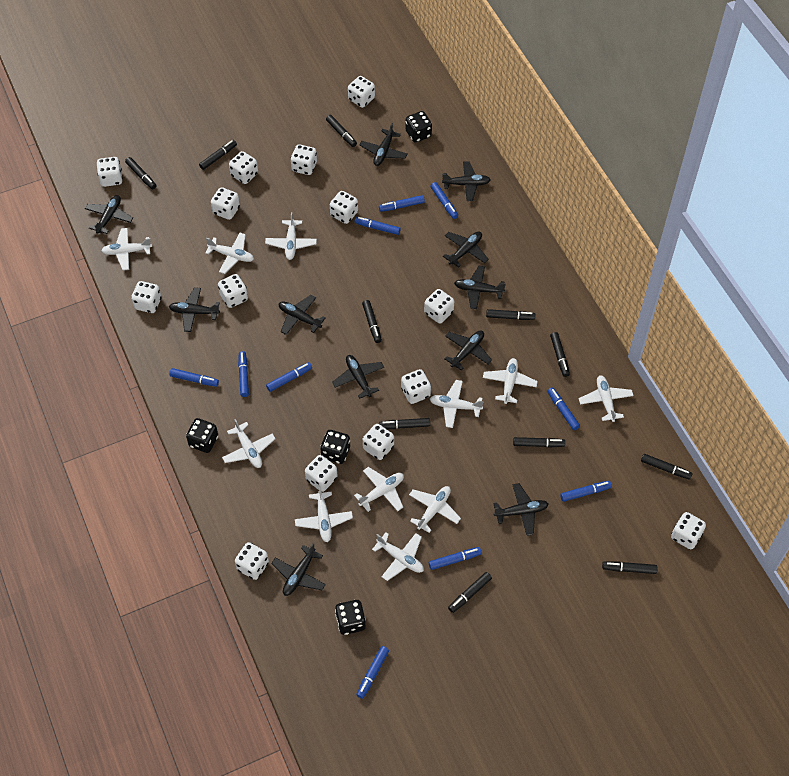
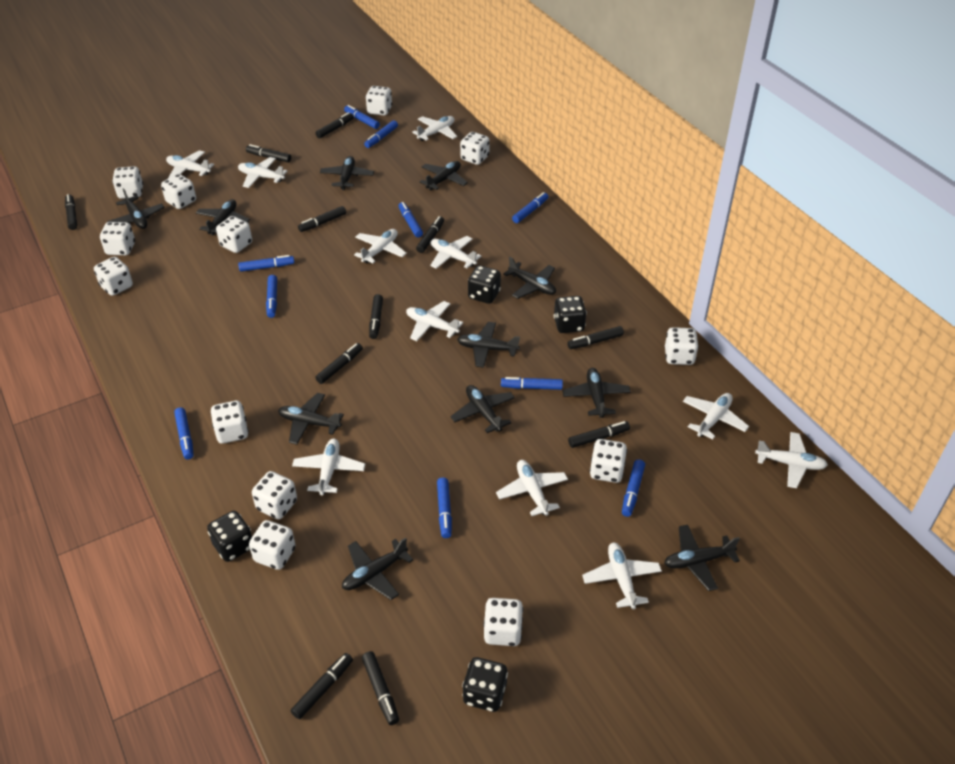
white dice: 14 -> 13

